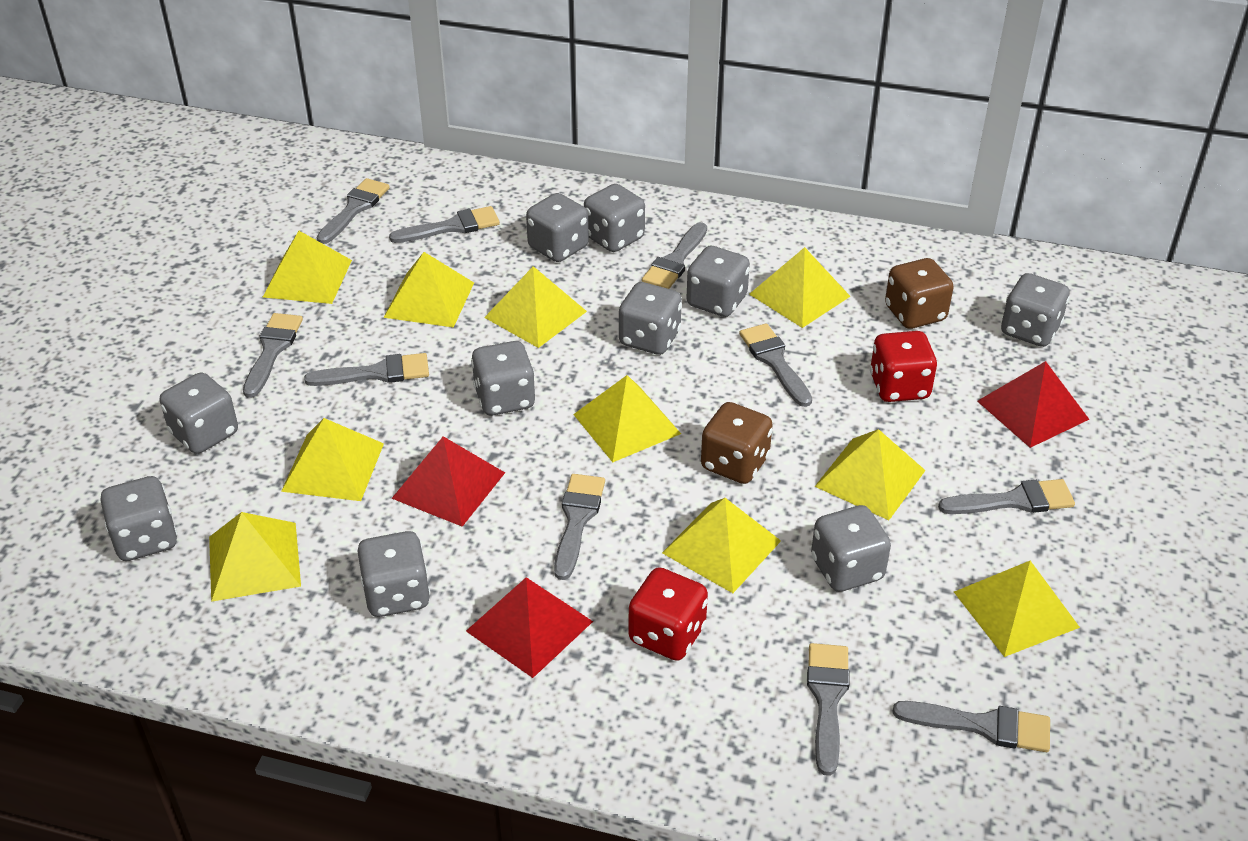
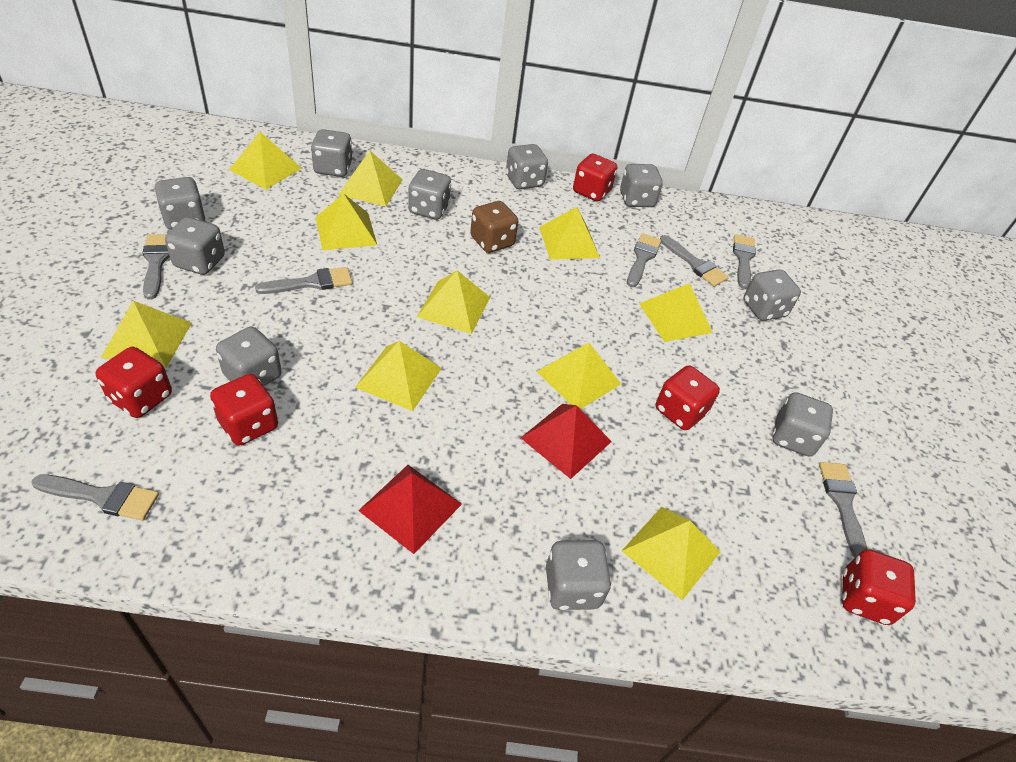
brown dice: 2 -> 1
grey brush: 10 -> 7
red dice: 2 -> 5
red pyramid: 3 -> 2

